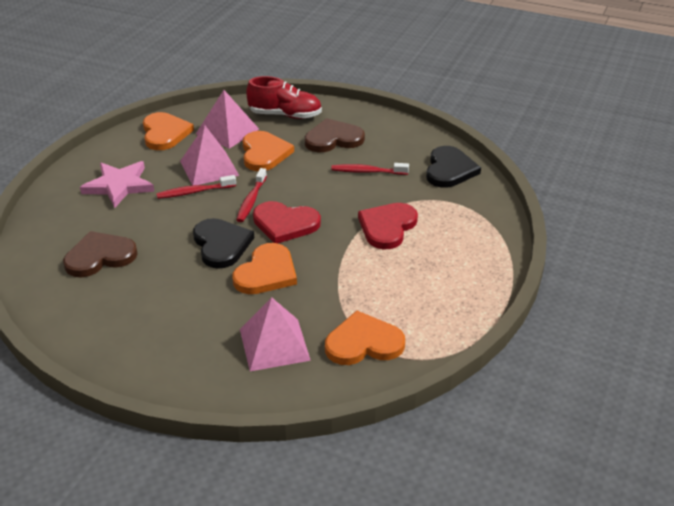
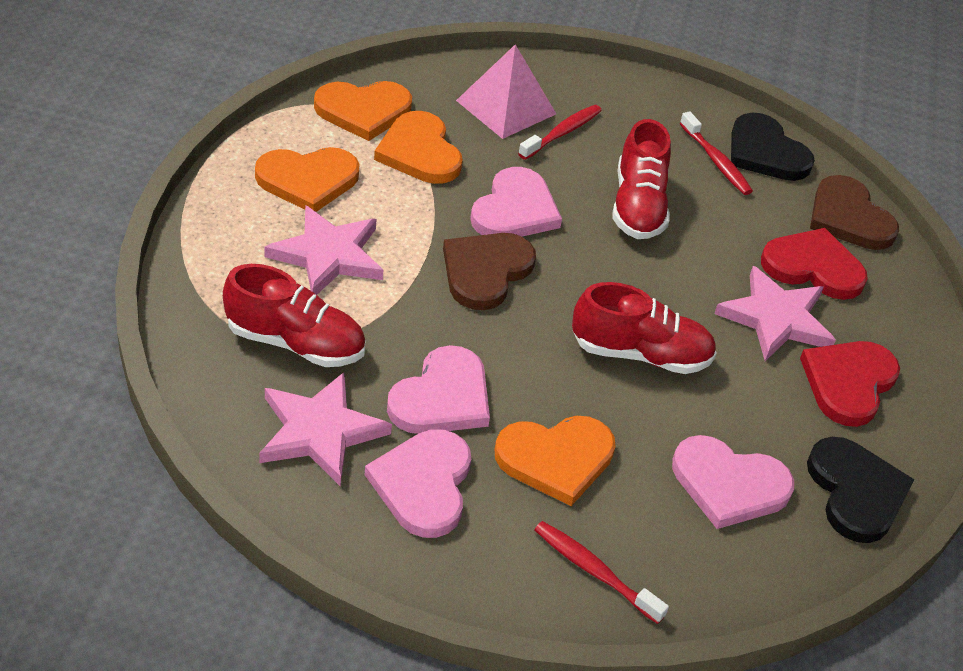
pink heart: 0 -> 4
pink pyramid: 3 -> 1
pink star: 1 -> 3
red shoe: 1 -> 3

